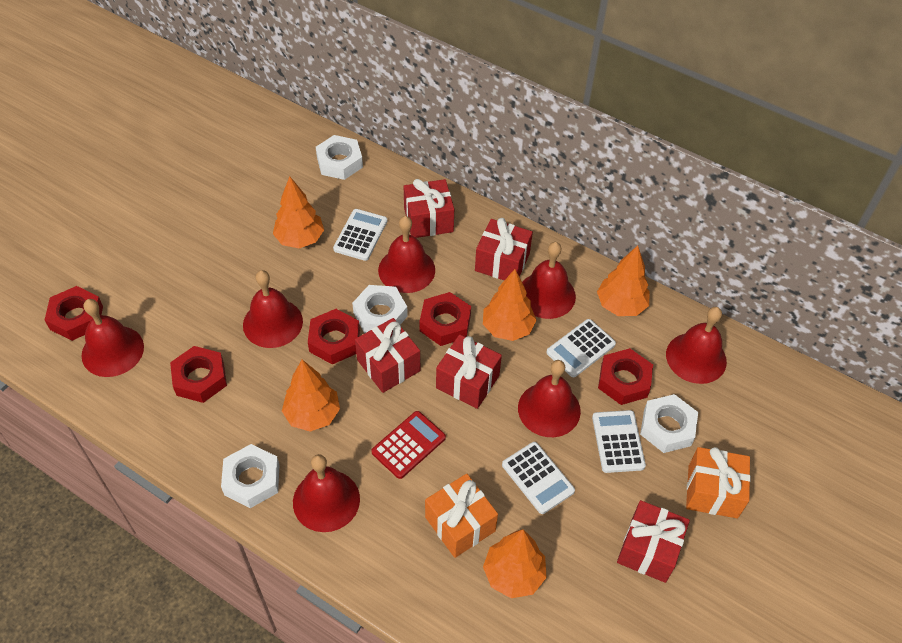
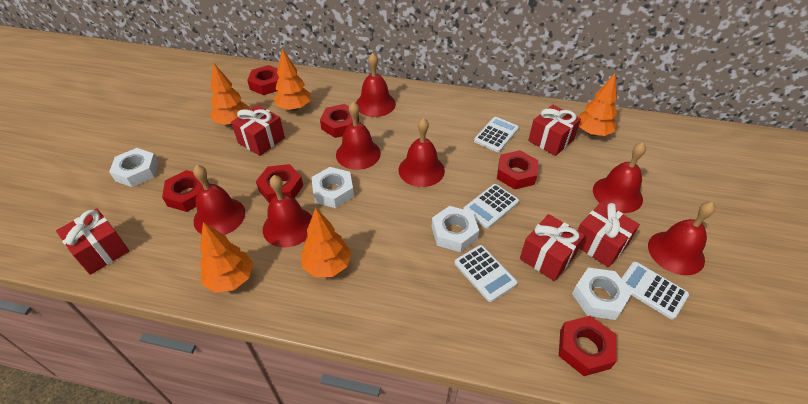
orange gift: 2 -> 0
red calculator: 1 -> 0
red nut: 5 -> 6

